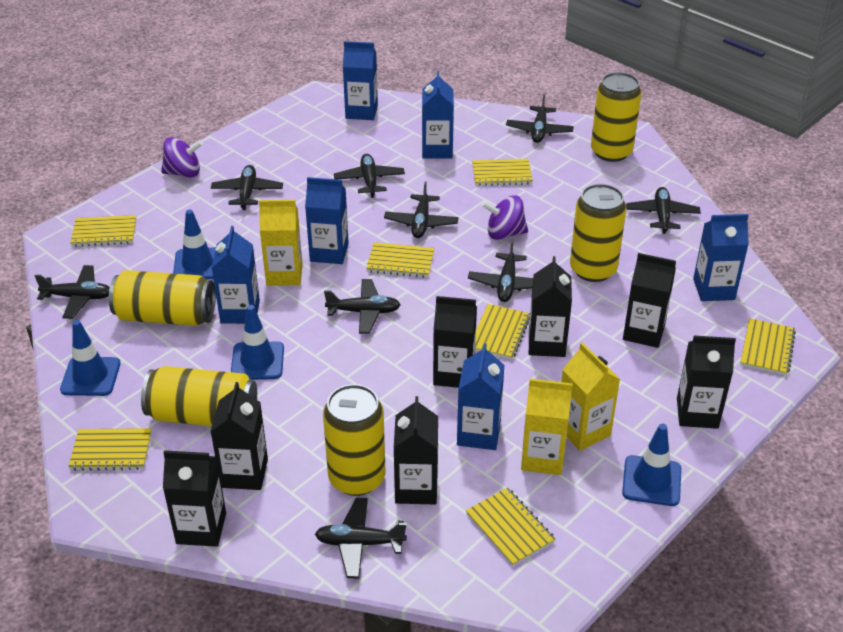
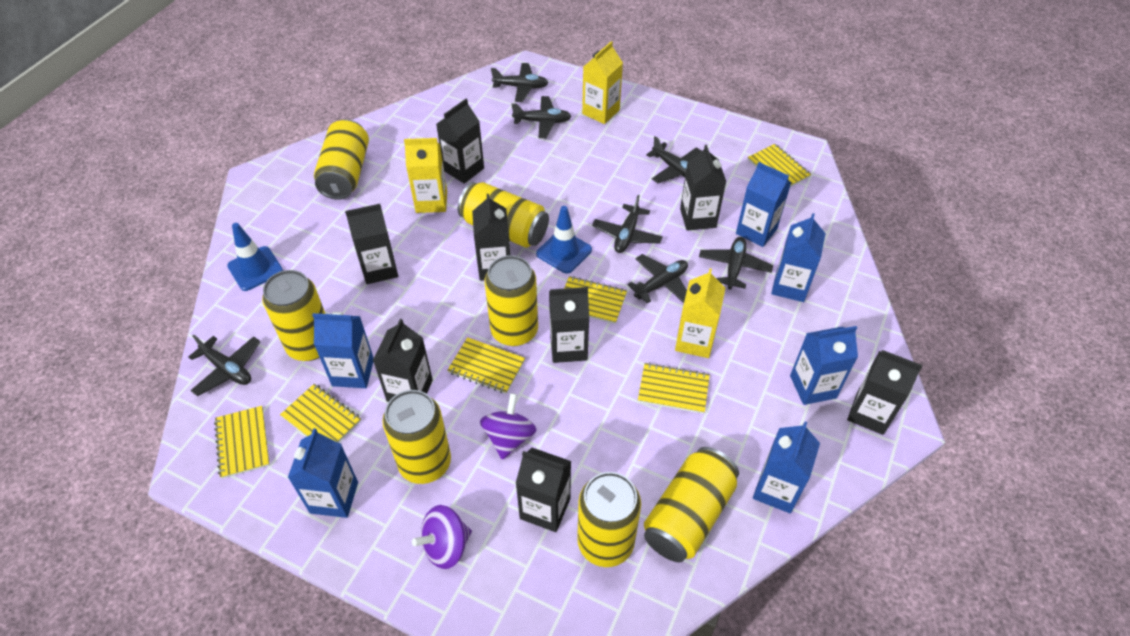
black carton: 7 -> 8
black plane: 9 -> 7
blue traffic cone: 4 -> 2
yellow can: 5 -> 7
yellow notebook: 7 -> 6

